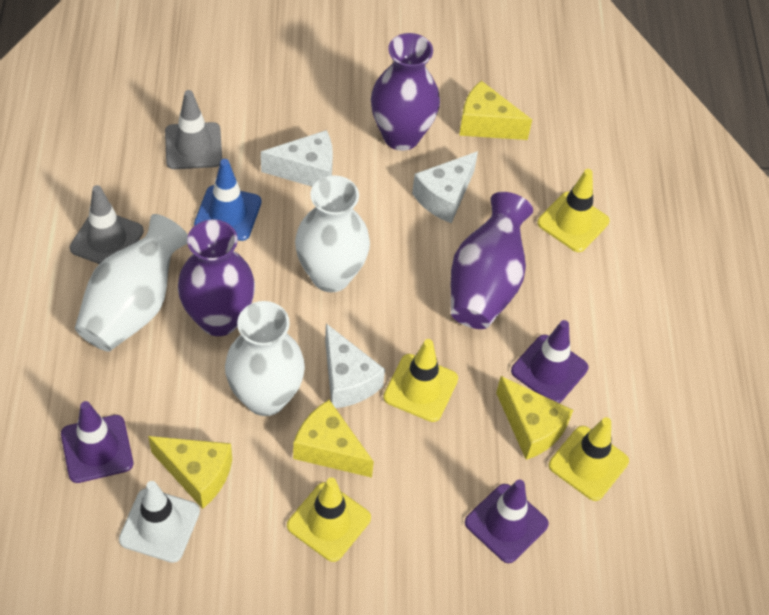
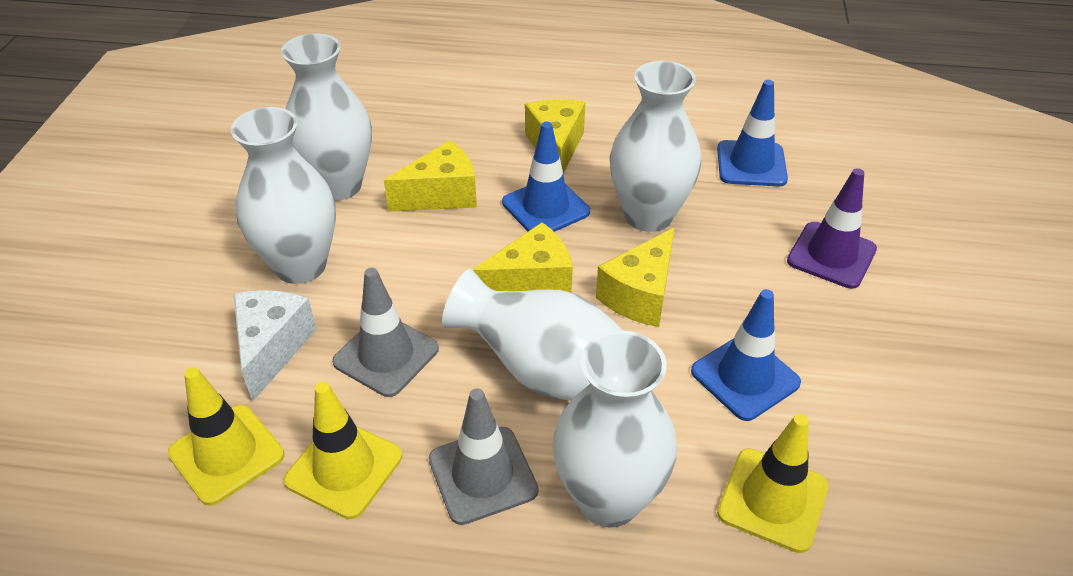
blue traffic cone: 1 -> 3
purple traffic cone: 3 -> 1
purple vase: 3 -> 0
white cheese: 3 -> 1
white traffic cone: 1 -> 0
white vase: 3 -> 5
yellow traffic cone: 4 -> 3

